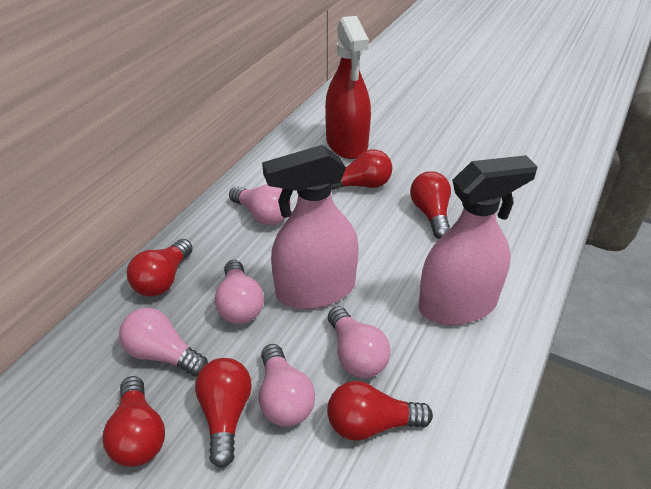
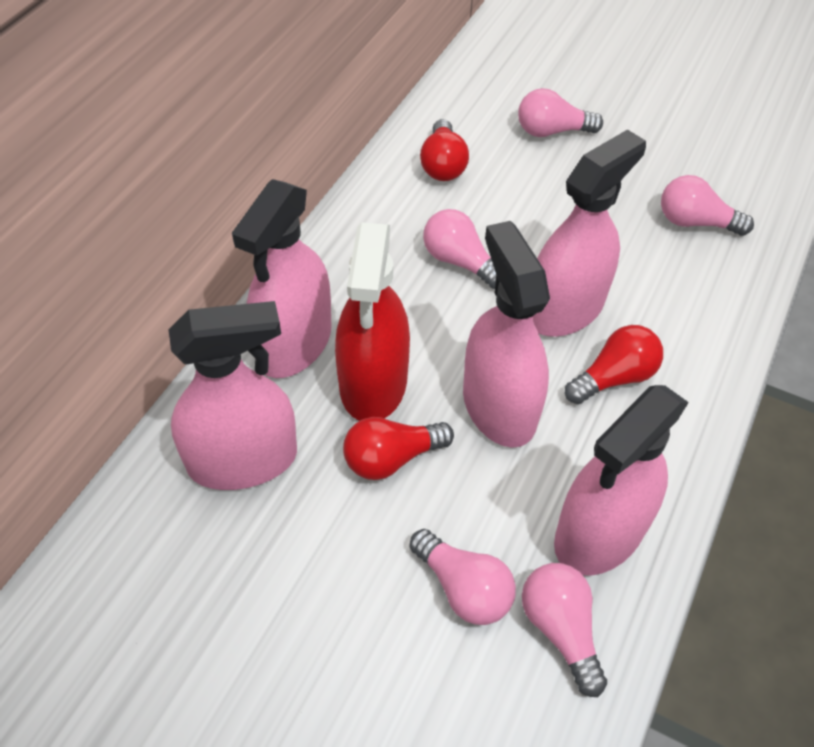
pink spray bottle: 2 -> 5
red light bulb: 6 -> 3

